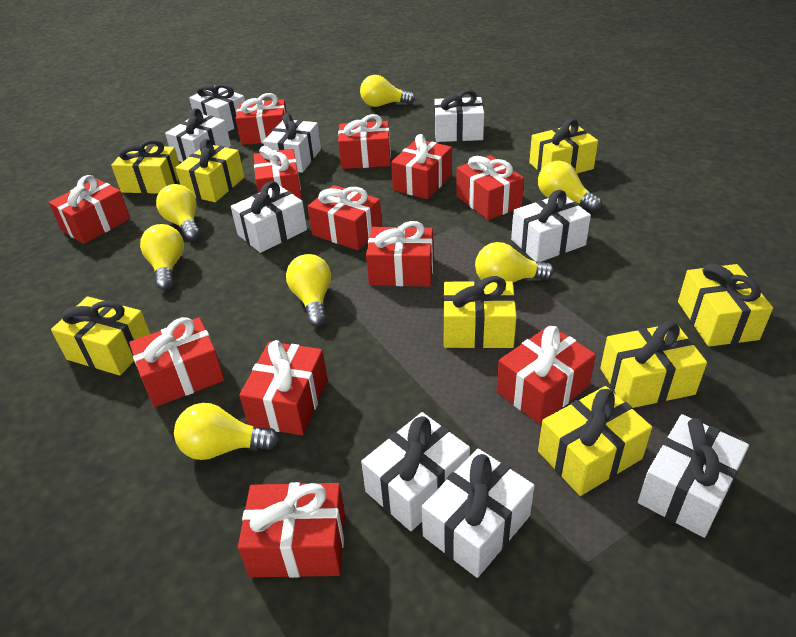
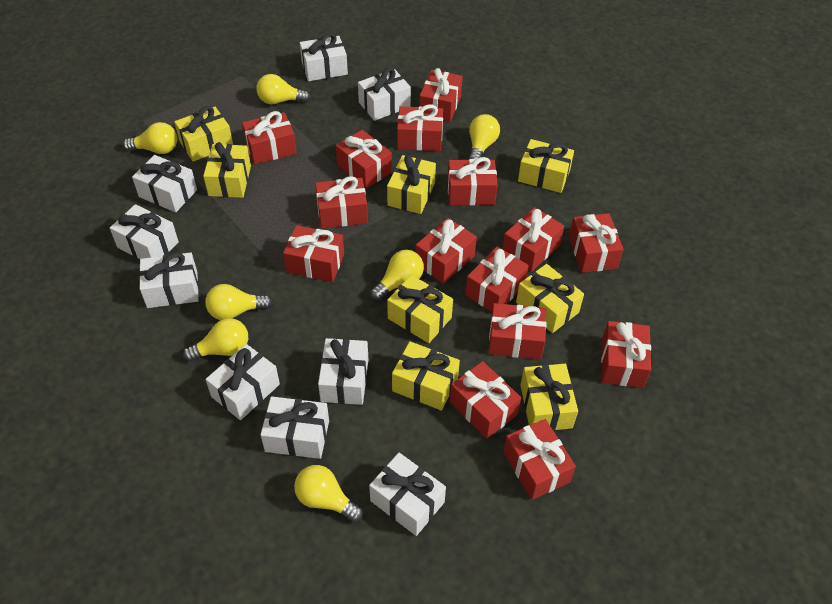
red gift: 12 -> 15

